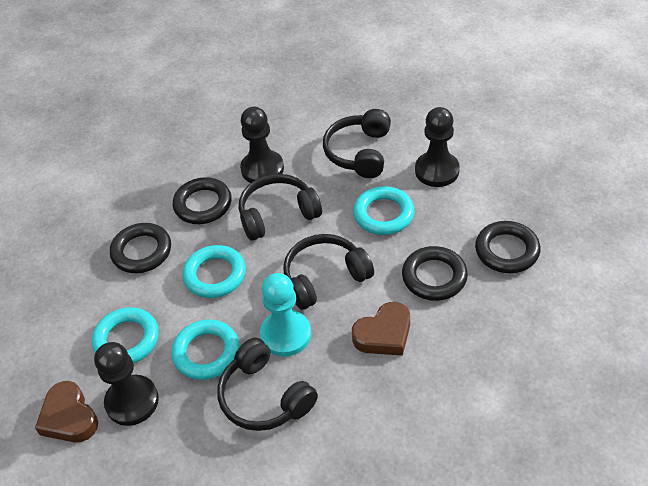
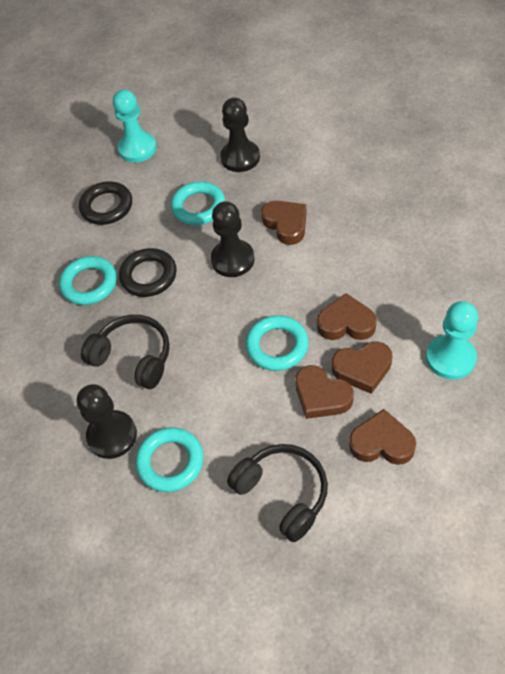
black headphones: 4 -> 2
black ring: 4 -> 2
brown heart: 2 -> 5
turquoise pawn: 1 -> 2

